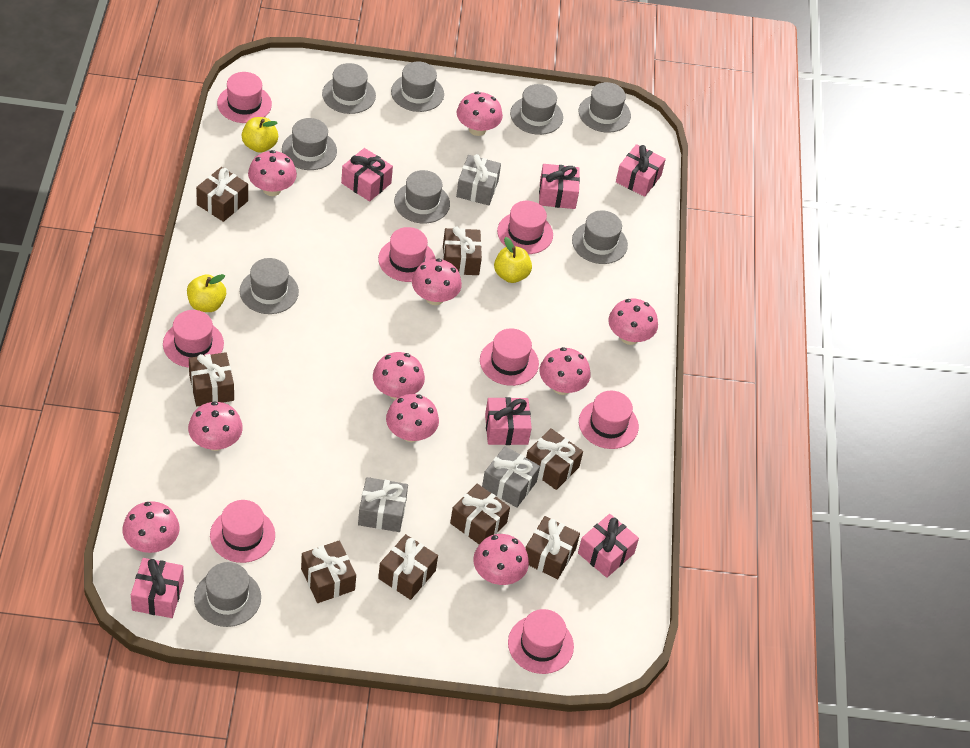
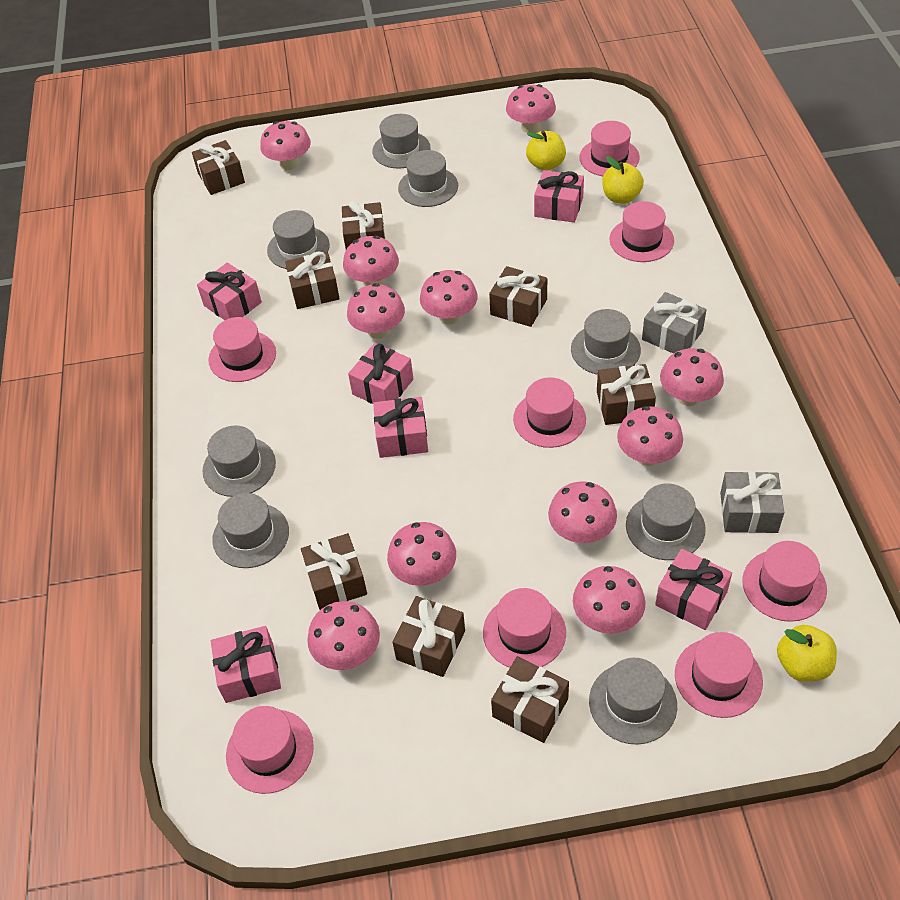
grey gift: 3 -> 2
grey hat: 9 -> 8
pink mushroom: 10 -> 11

